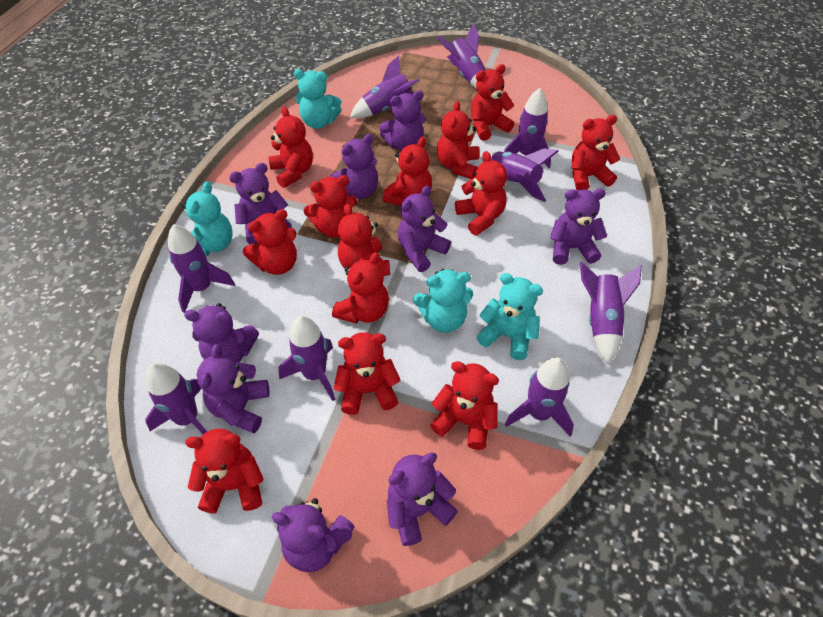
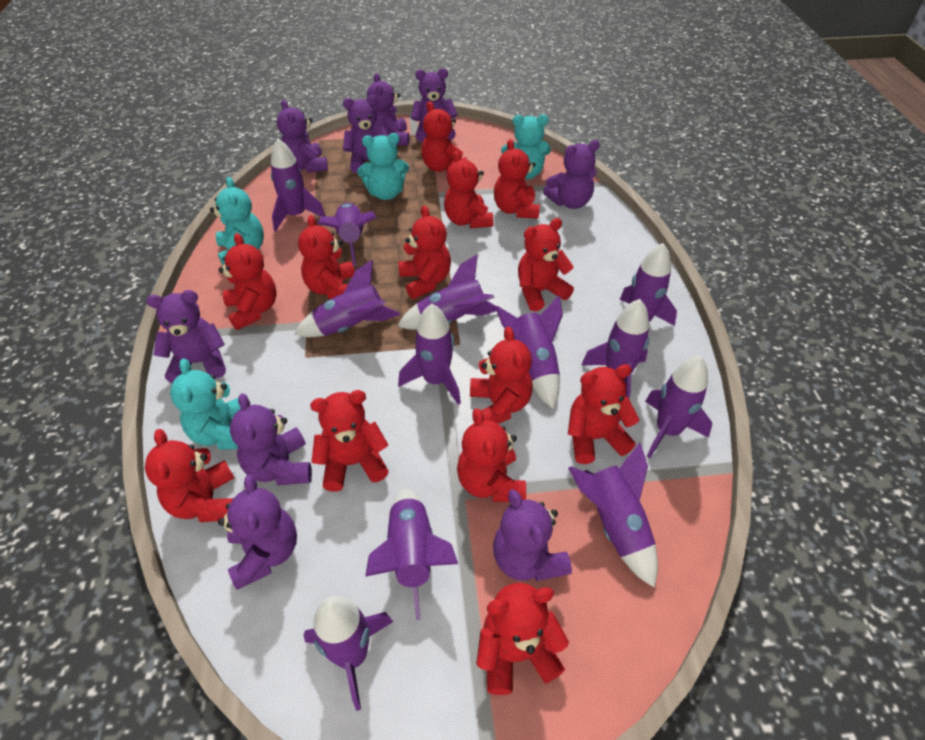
purple rocket: 9 -> 12

